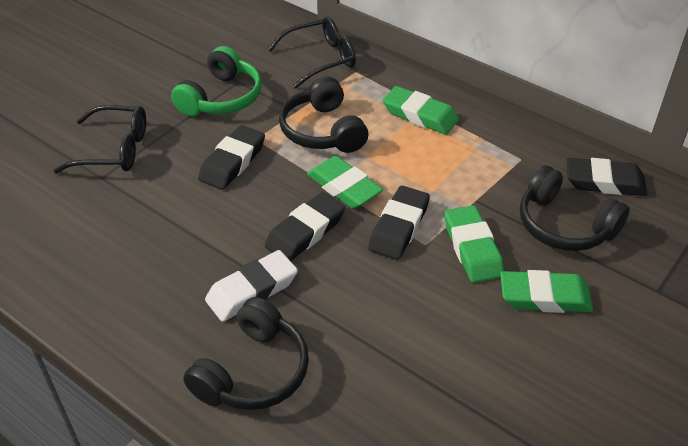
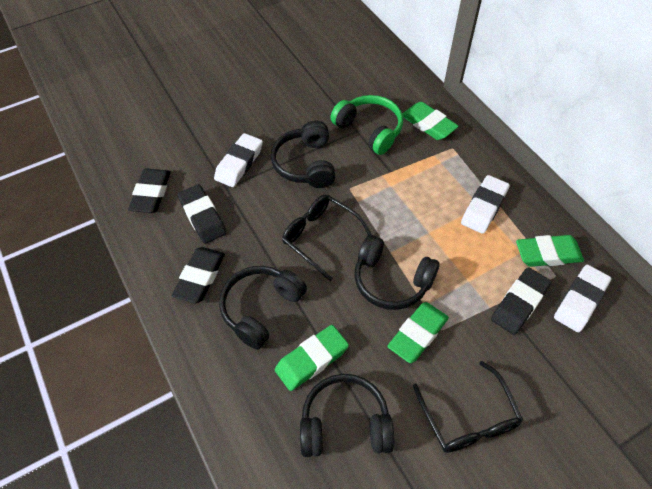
black headphones: 3 -> 4
white eraser: 1 -> 3

